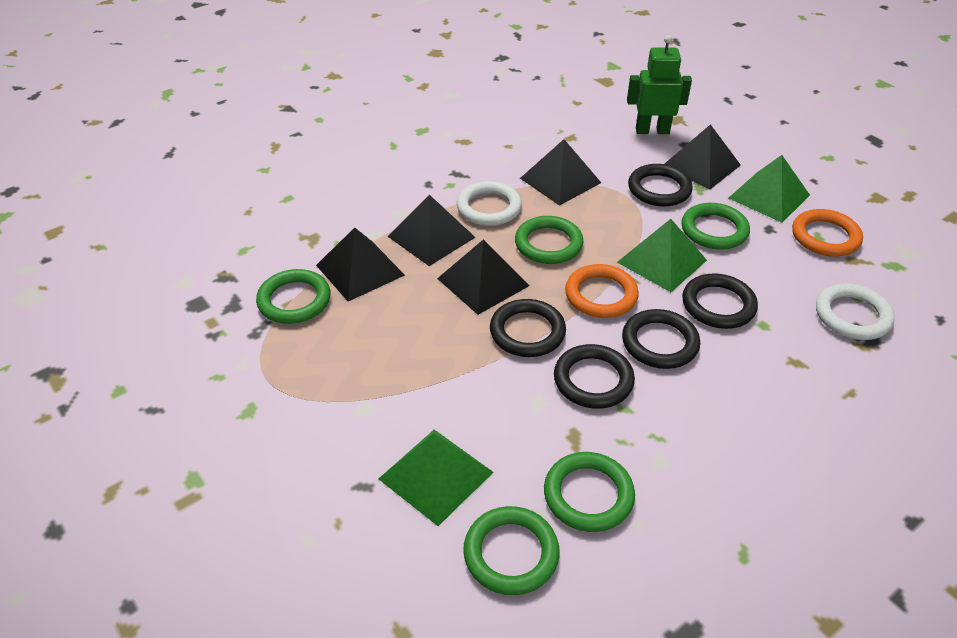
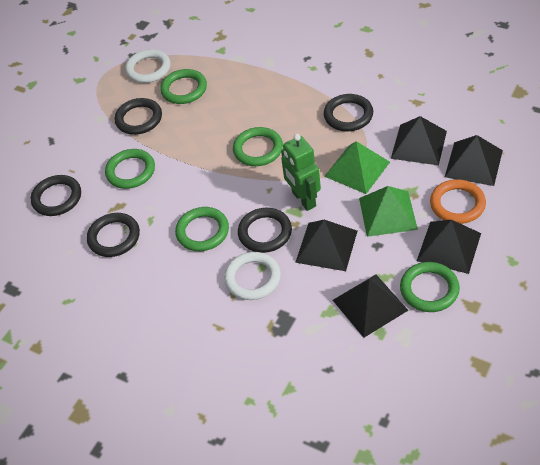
green pyramid: 3 -> 2
orange ring: 2 -> 1

